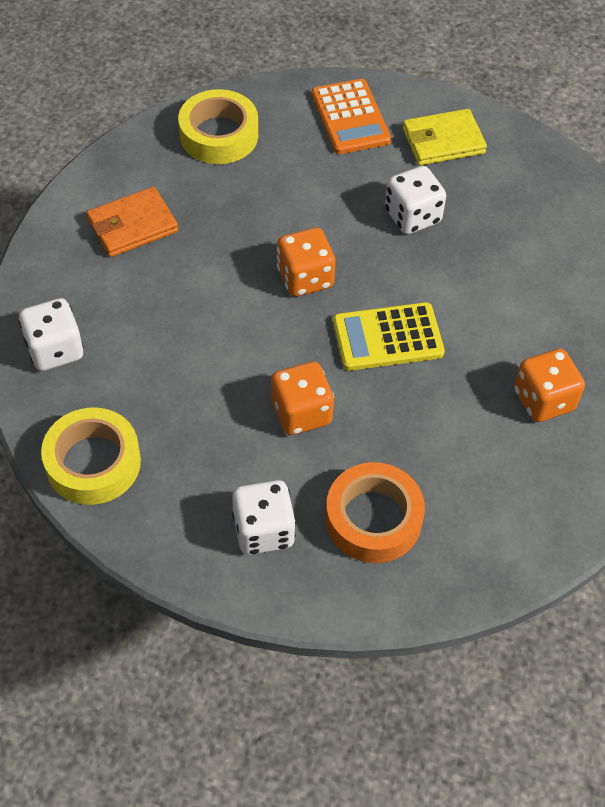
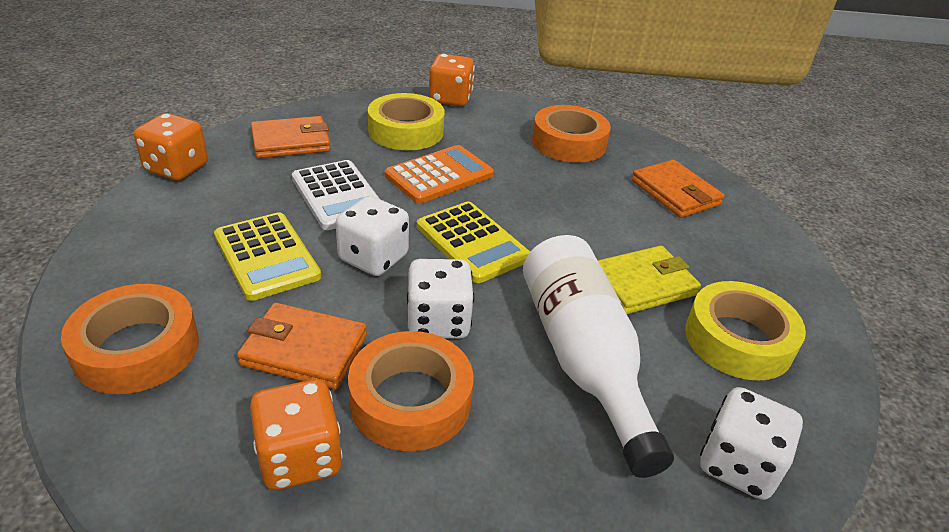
orange tape: 1 -> 3
orange wallet: 1 -> 3
white bottle: 0 -> 1
white calculator: 0 -> 1
yellow calculator: 1 -> 2

